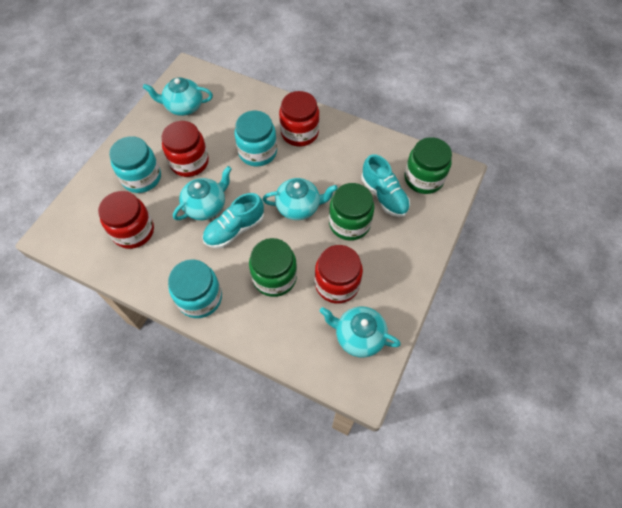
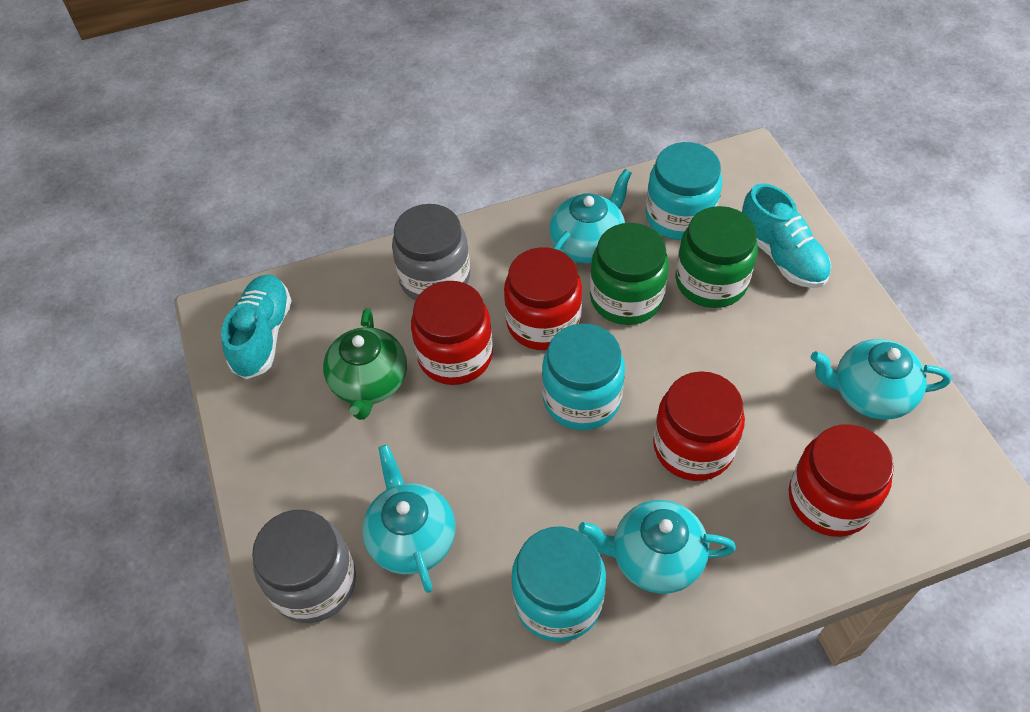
green jar: 3 -> 2
green teapot: 0 -> 1
grey jar: 0 -> 2

